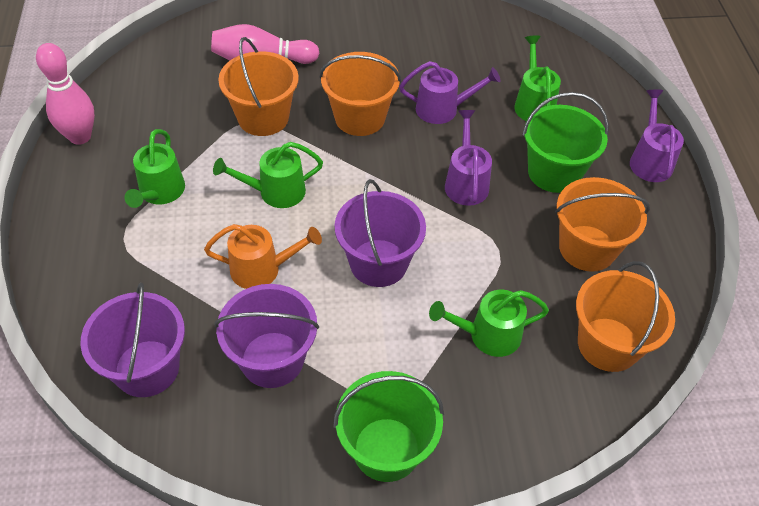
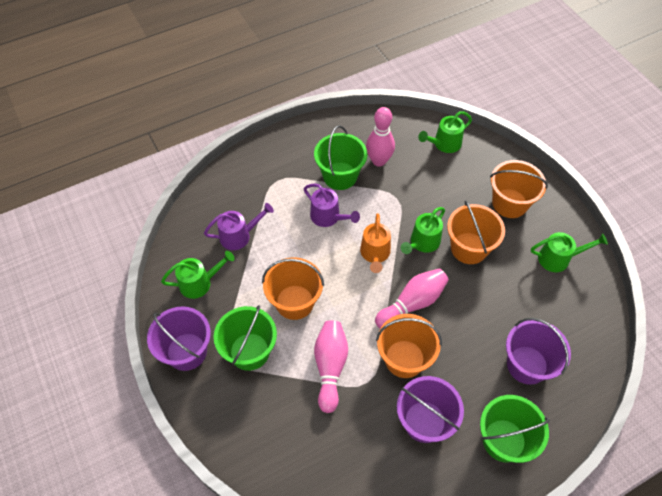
green bucket: 2 -> 3
pink bowling pin: 2 -> 3
purple watering can: 3 -> 2

